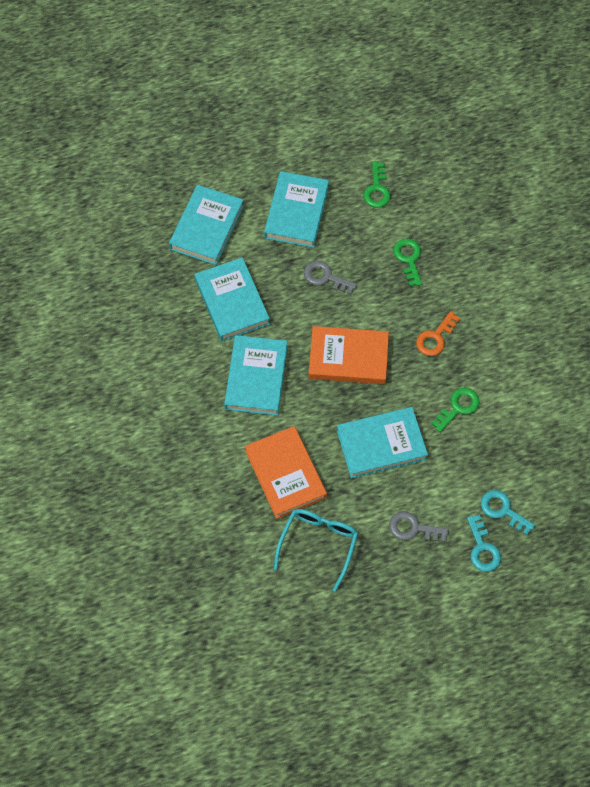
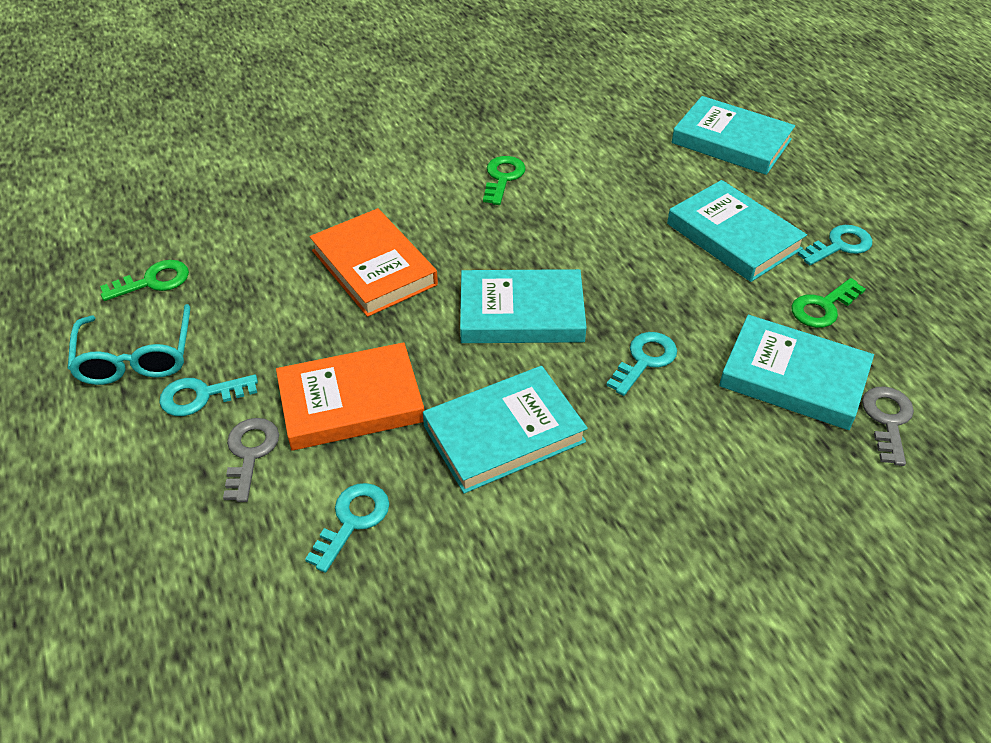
orange key: 1 -> 0
turquoise key: 2 -> 4

